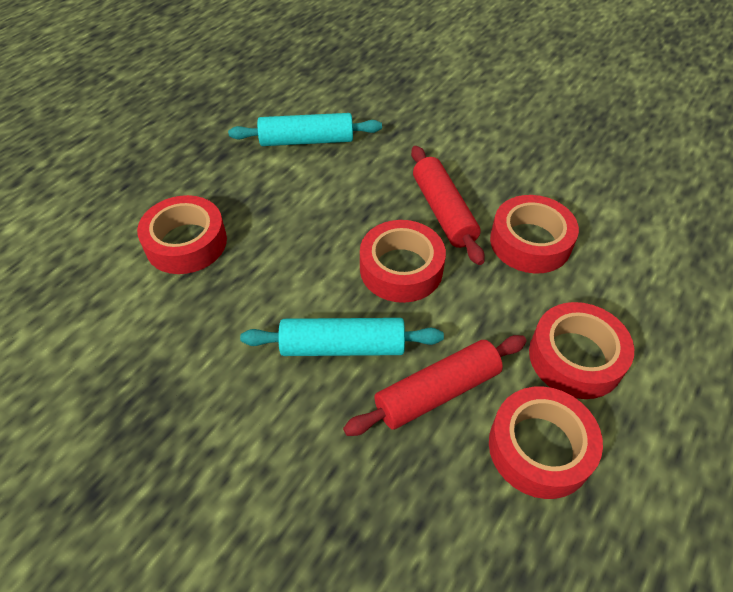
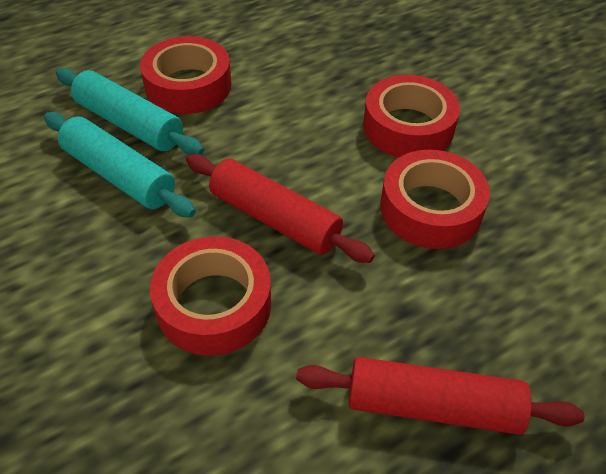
red tape: 5 -> 4

